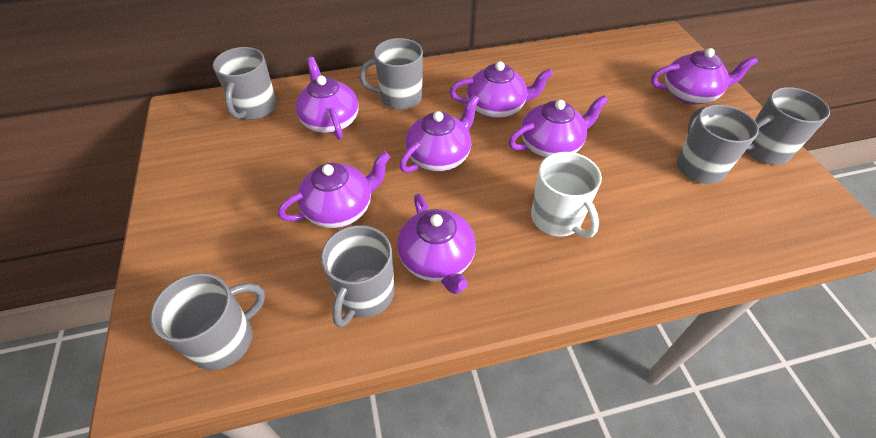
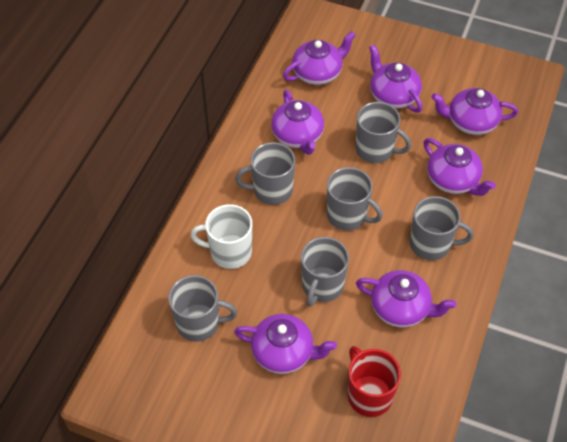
red mug: 0 -> 1

